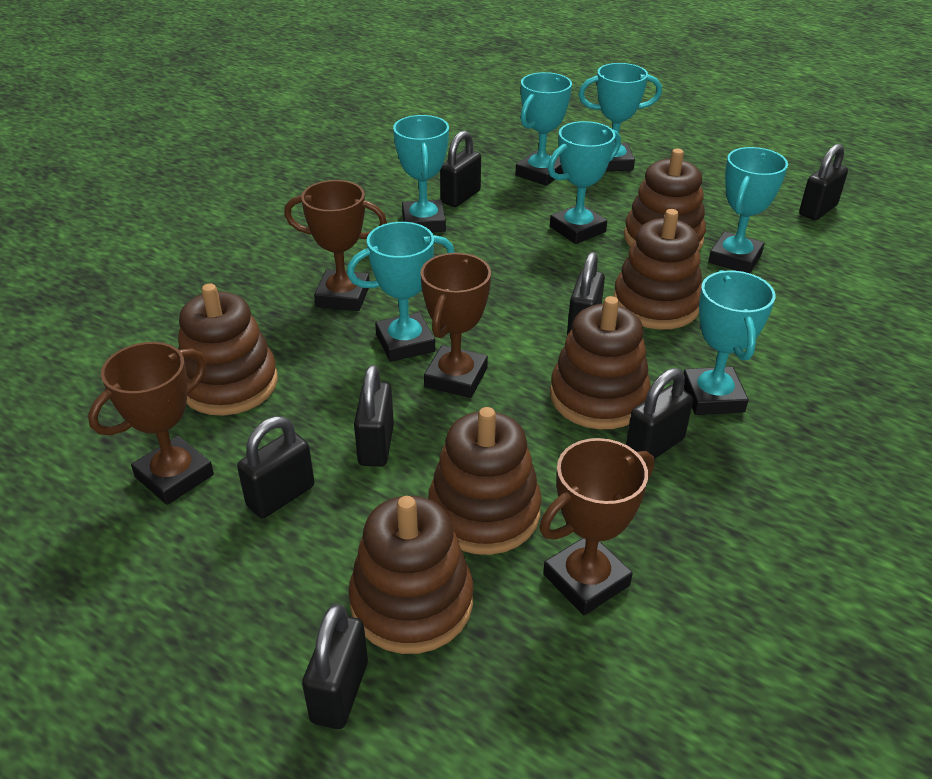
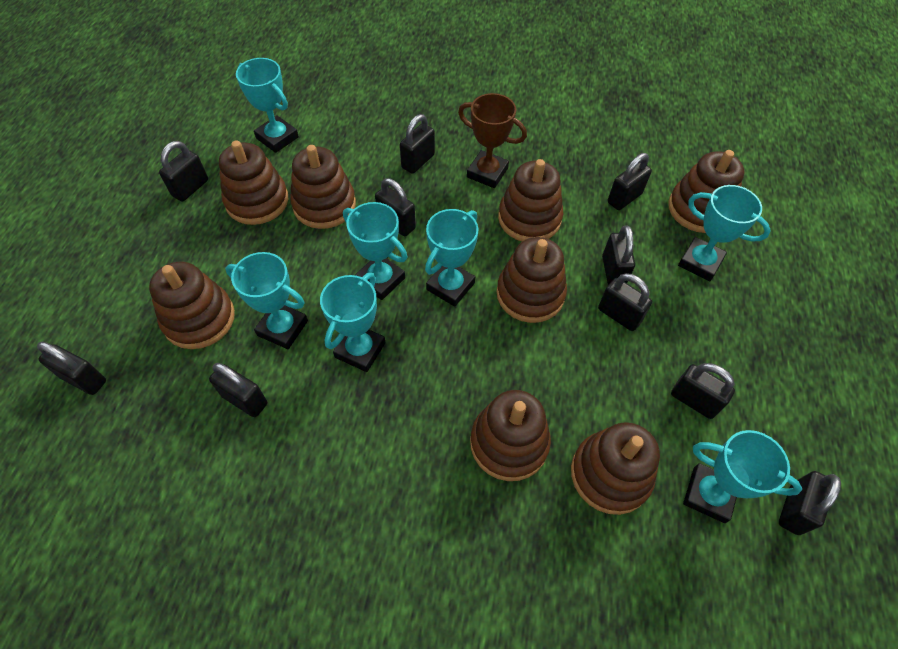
black padlock: 7 -> 10
brown stacking toy: 6 -> 8
brown trophy: 4 -> 1

